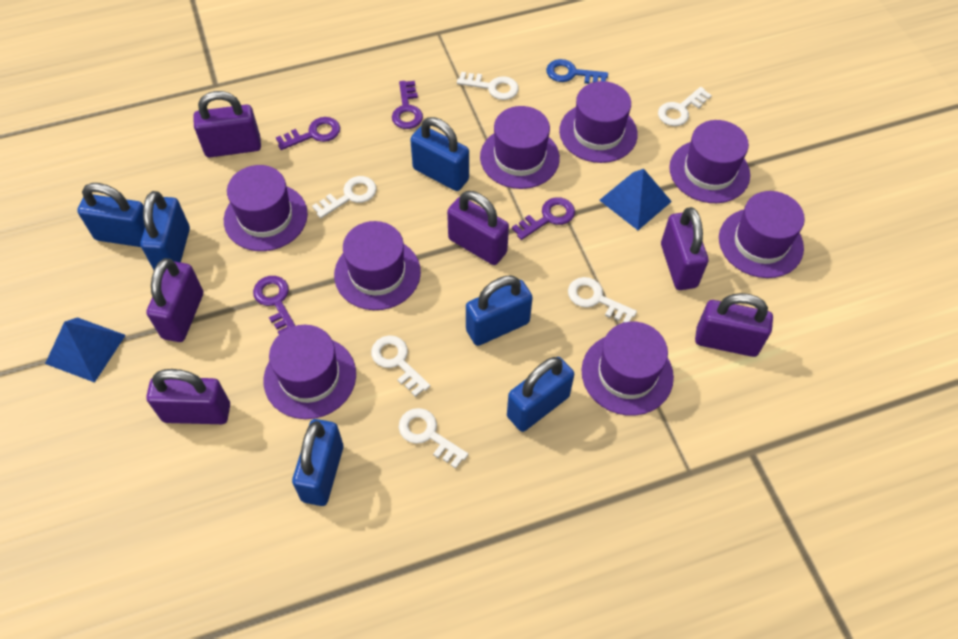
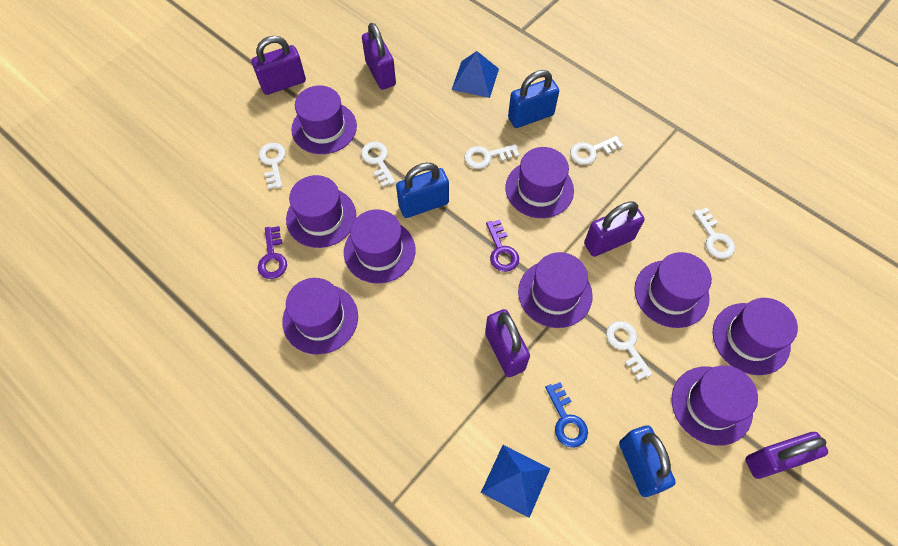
blue padlock: 6 -> 3
purple hat: 8 -> 9
purple key: 4 -> 2
purple padlock: 6 -> 5

